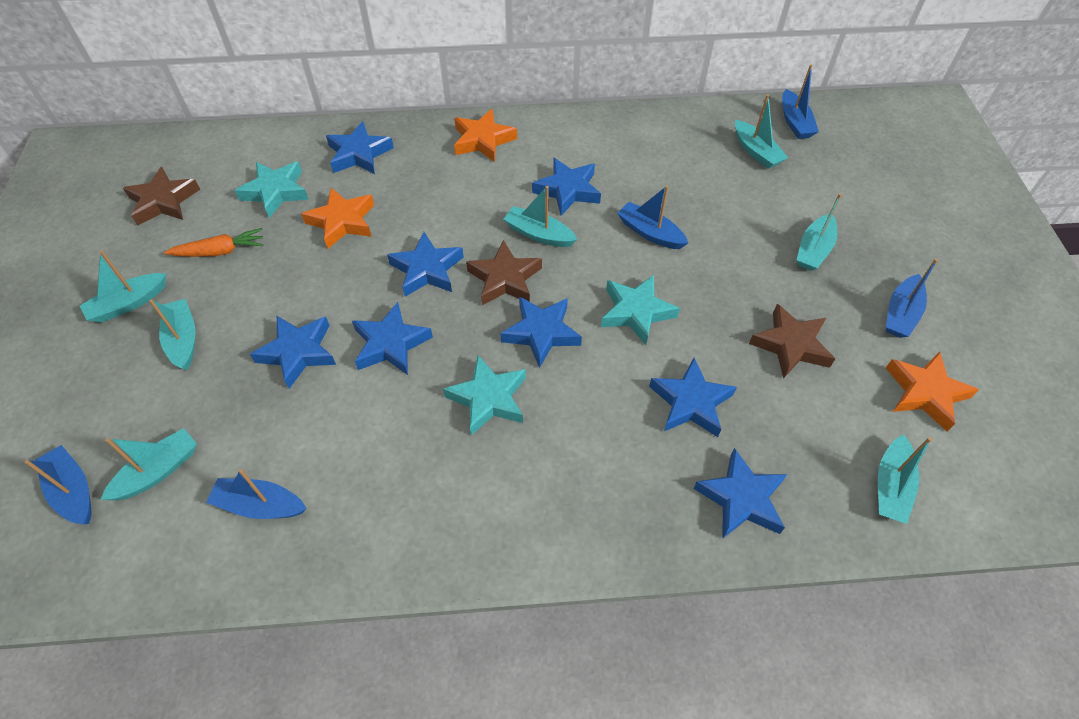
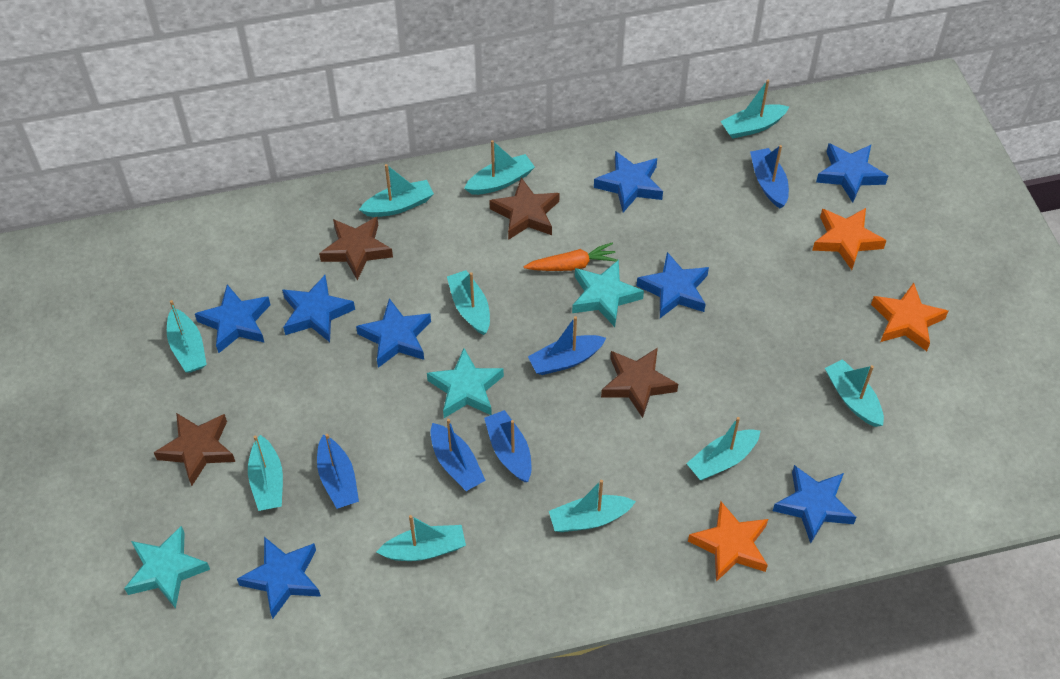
brown star: 3 -> 4
turquoise boat: 7 -> 10

